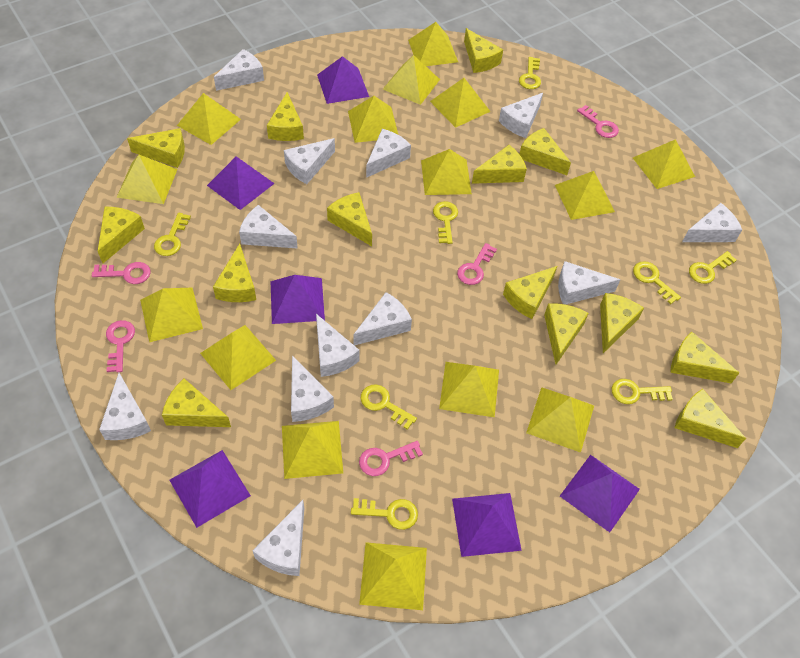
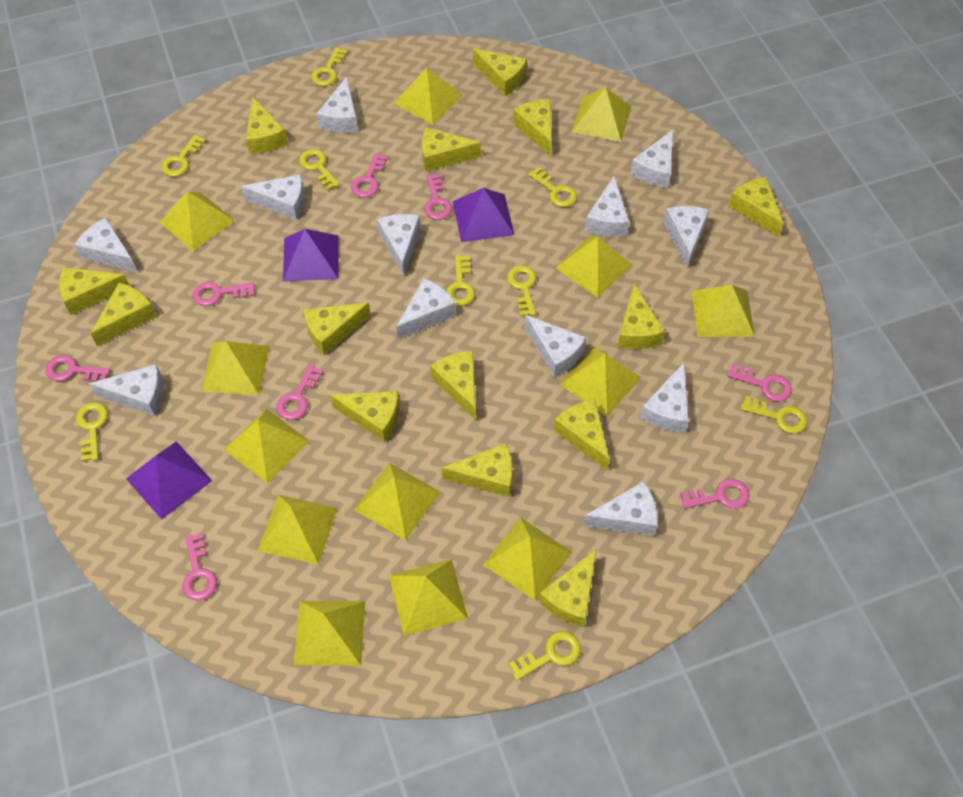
pink key: 5 -> 8
purple pyramid: 6 -> 3
yellow key: 8 -> 9
yellow pyramid: 15 -> 13

